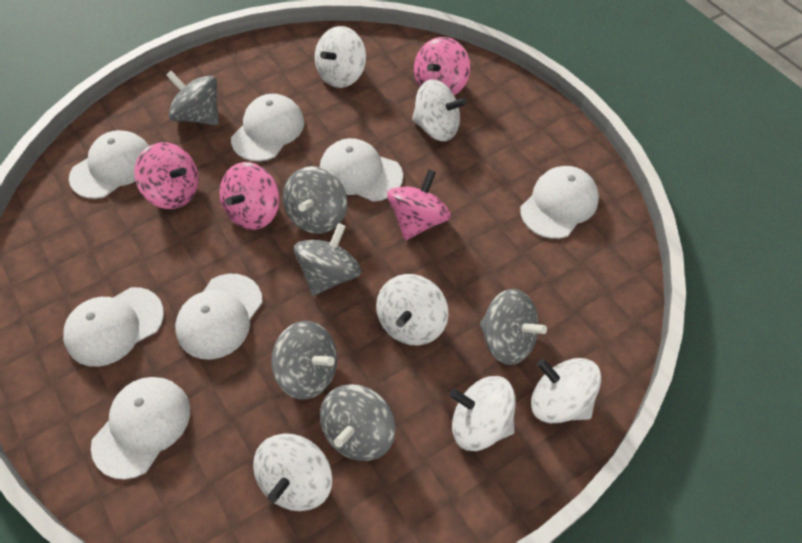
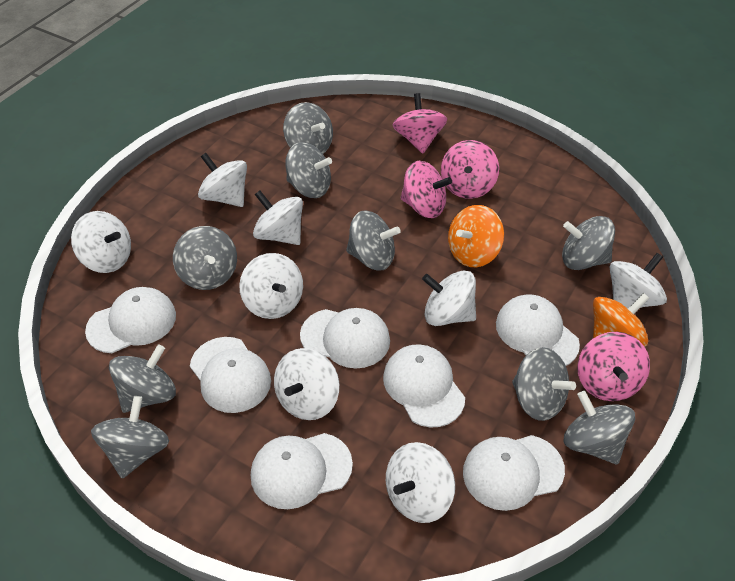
grey spinning top: 6 -> 9
orange spinning top: 0 -> 2
white spinning top: 6 -> 8

